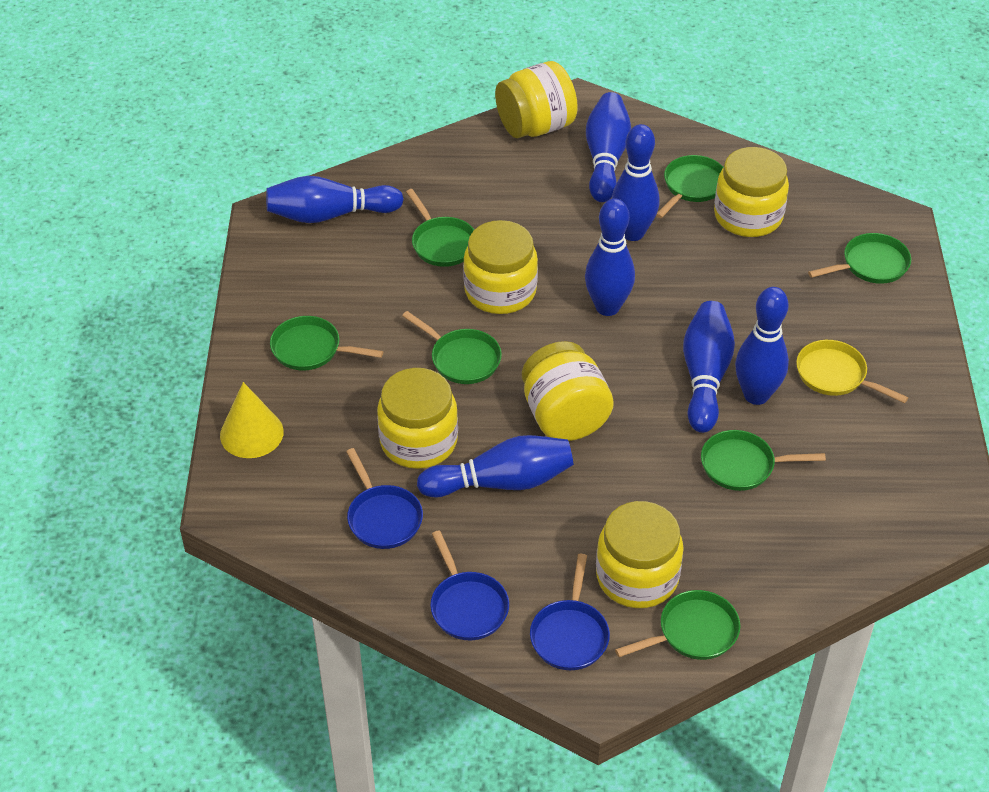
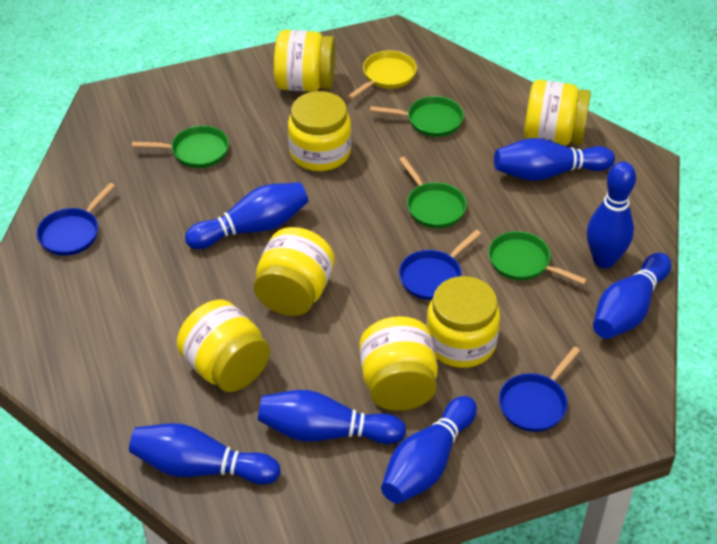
green pan: 7 -> 4
yellow cone: 1 -> 0
yellow jar: 6 -> 7

